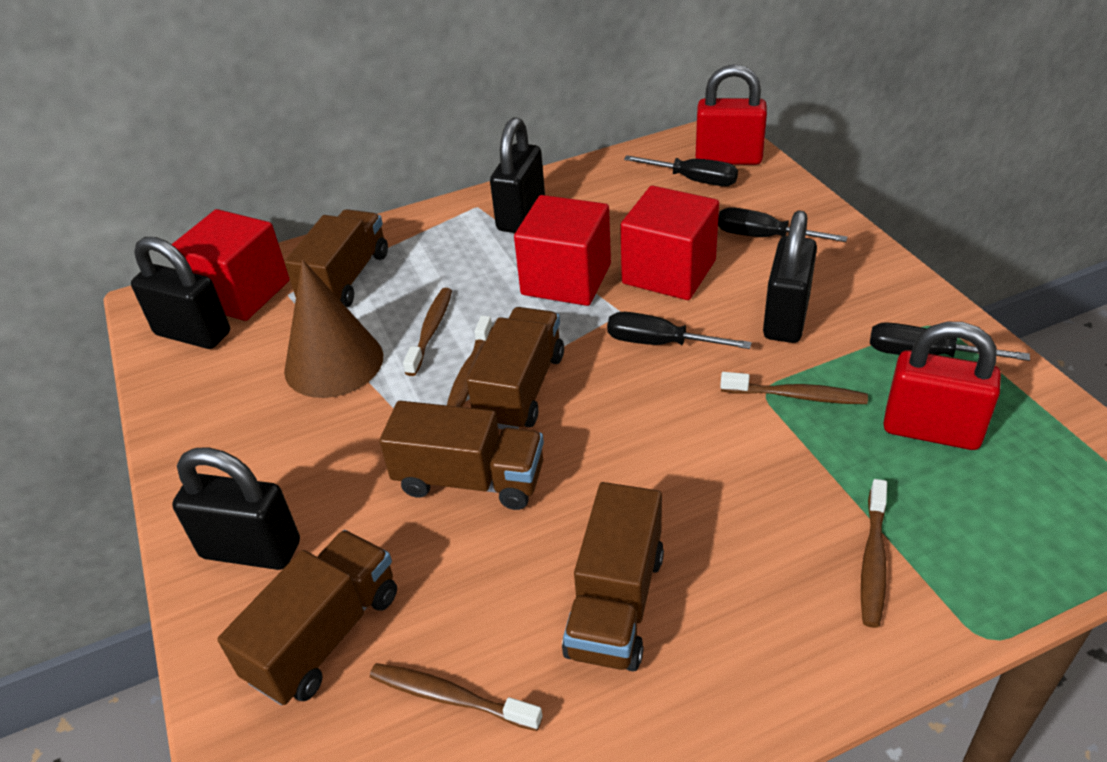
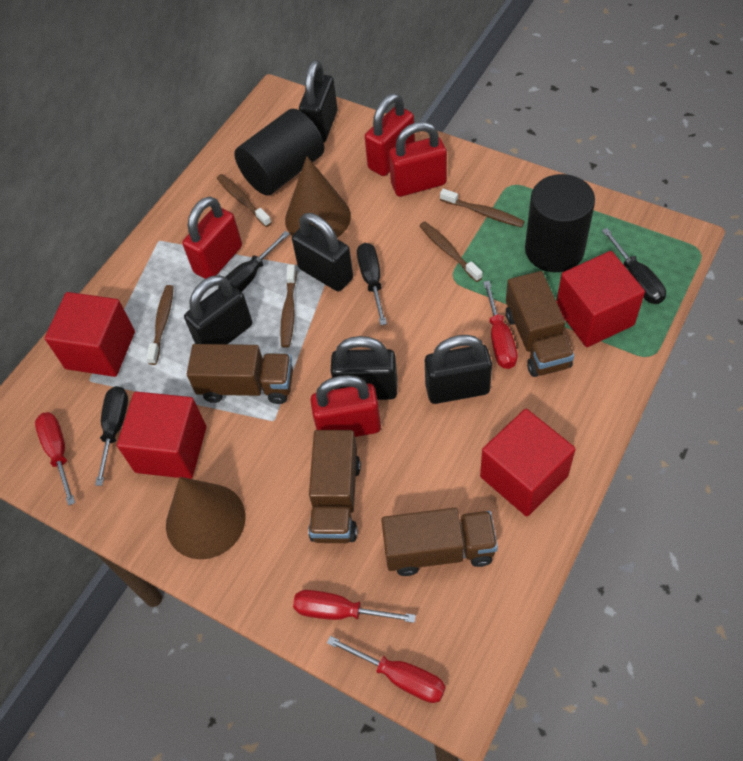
black cylinder: 0 -> 2
black padlock: 4 -> 5
brown cone: 1 -> 2
brown truck: 5 -> 4
red cube: 3 -> 4
red padlock: 2 -> 4
red screwdriver: 0 -> 4

